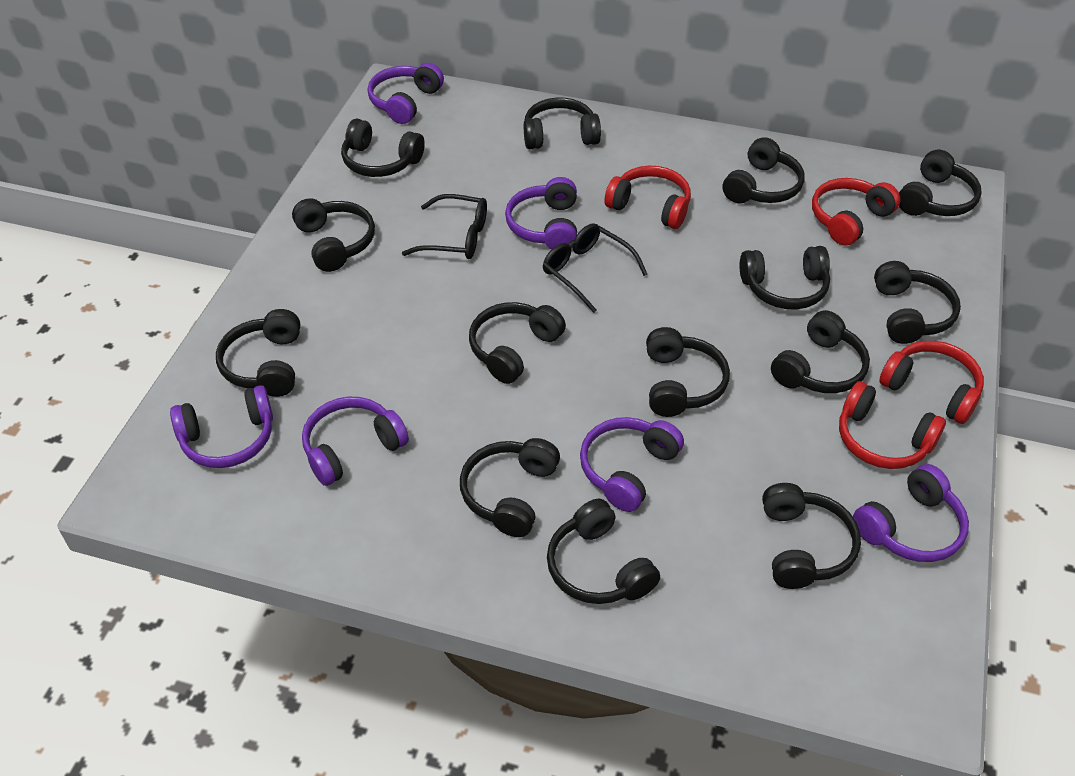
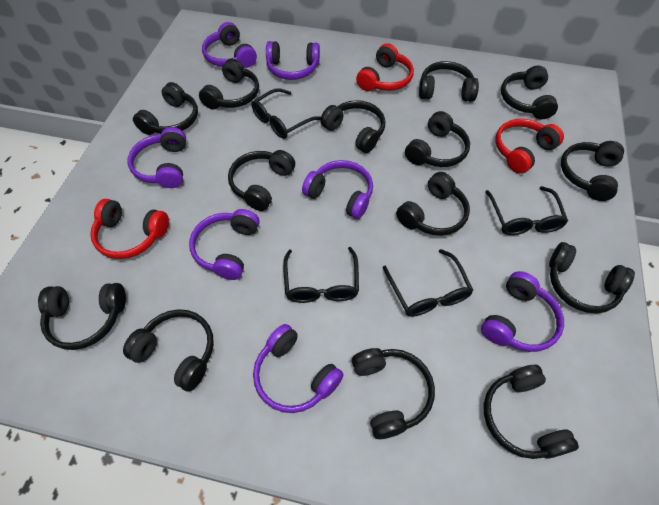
black glasses: 2 -> 4
purple headphones: 6 -> 7
red headphones: 4 -> 3

